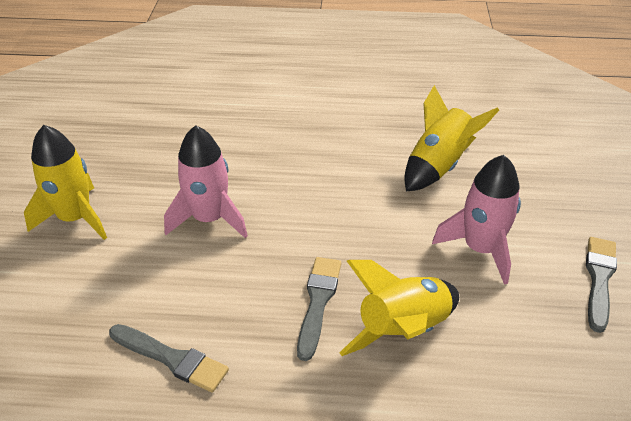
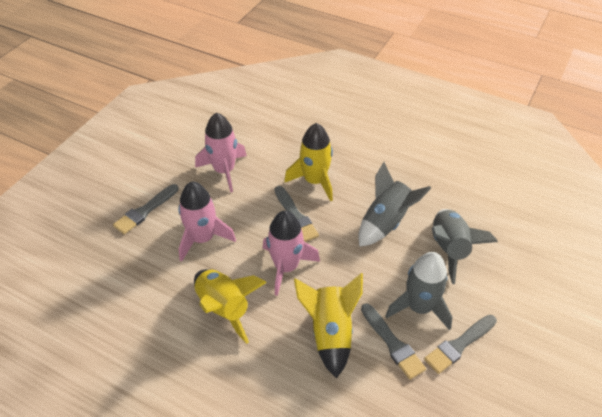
grey brush: 3 -> 4
grey rocket: 0 -> 3
pink rocket: 2 -> 3

